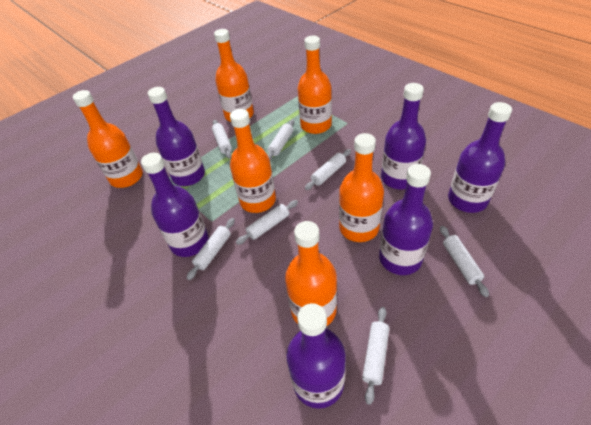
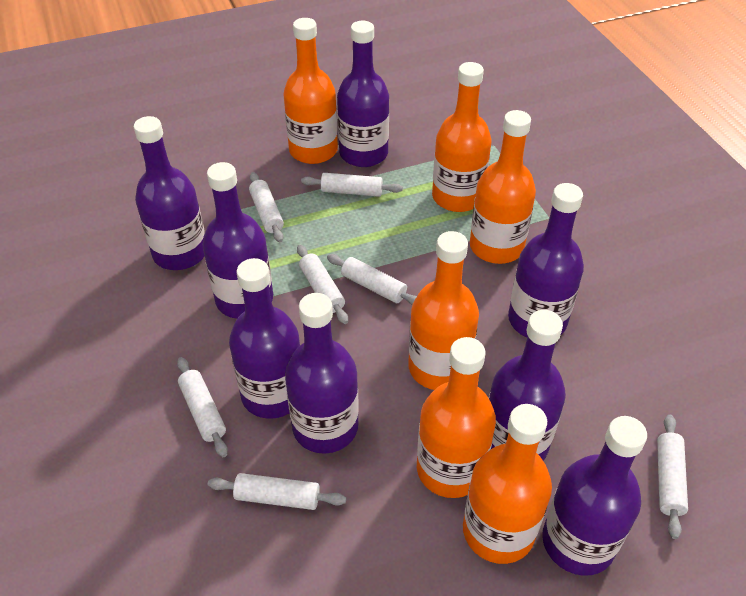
purple bottle: 6 -> 8

